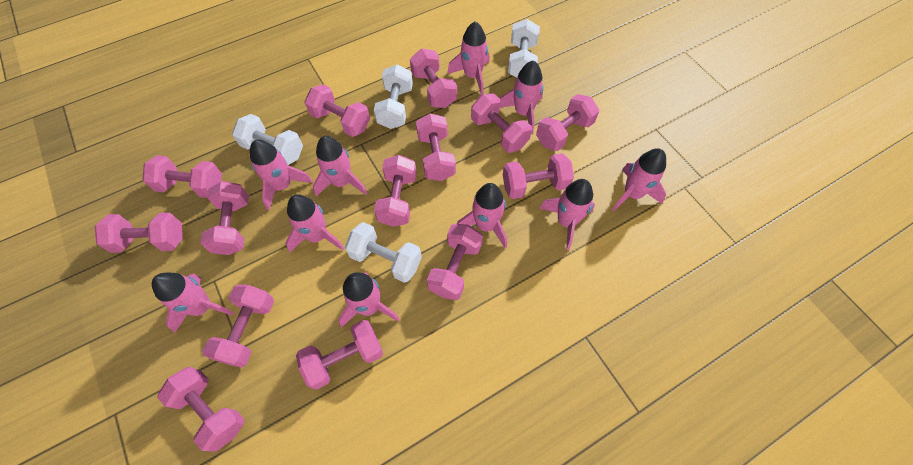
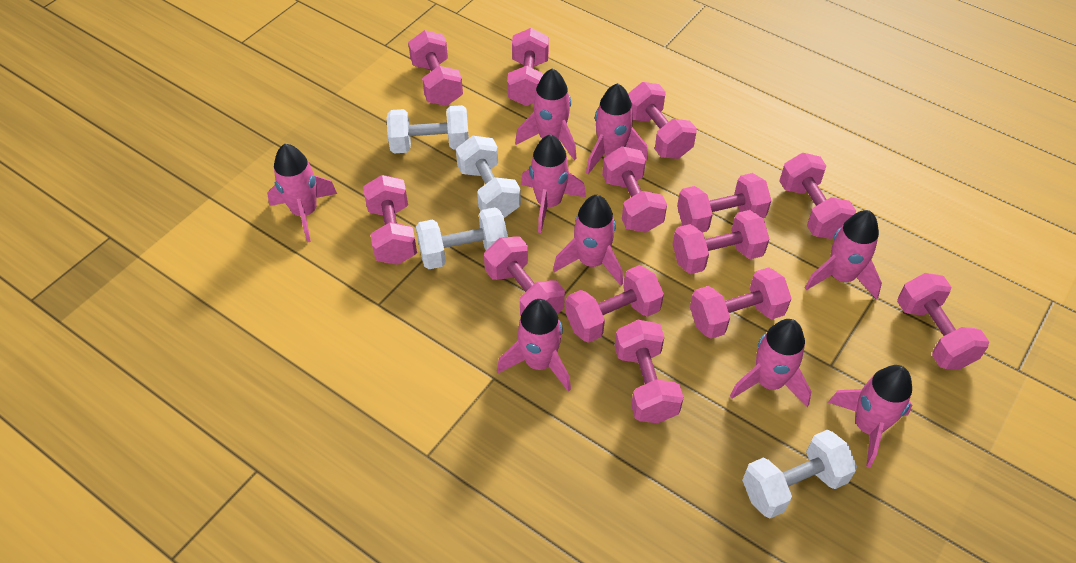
pink dumbbell: 14 -> 13
pink rocket: 10 -> 9

